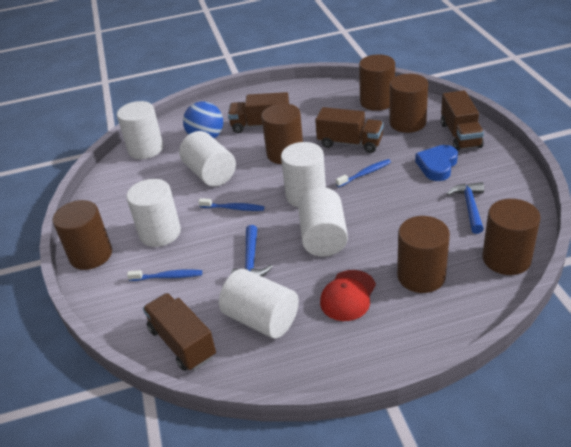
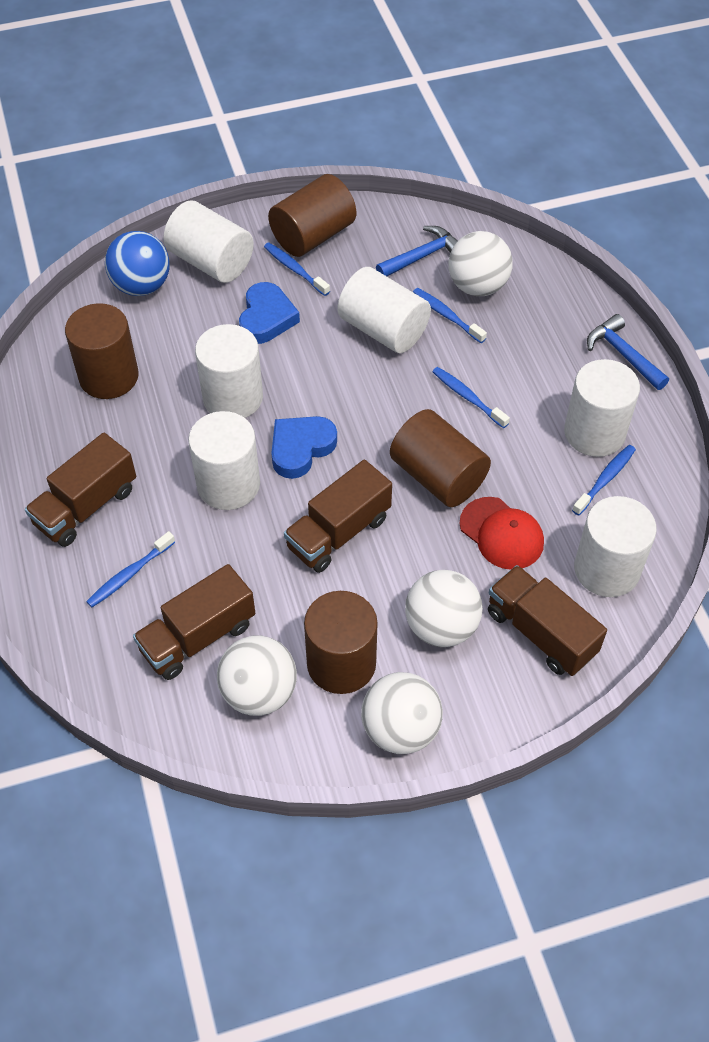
blue heart: 1 -> 2
blue toothbrush: 3 -> 5
brown cylinder: 6 -> 4
white ball: 0 -> 4

